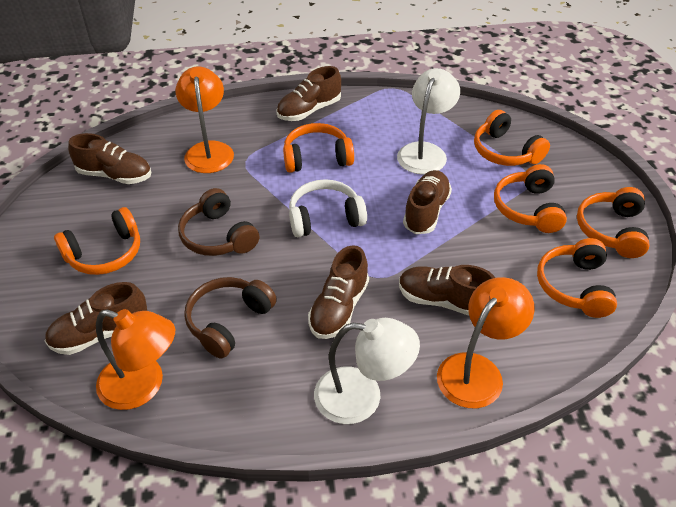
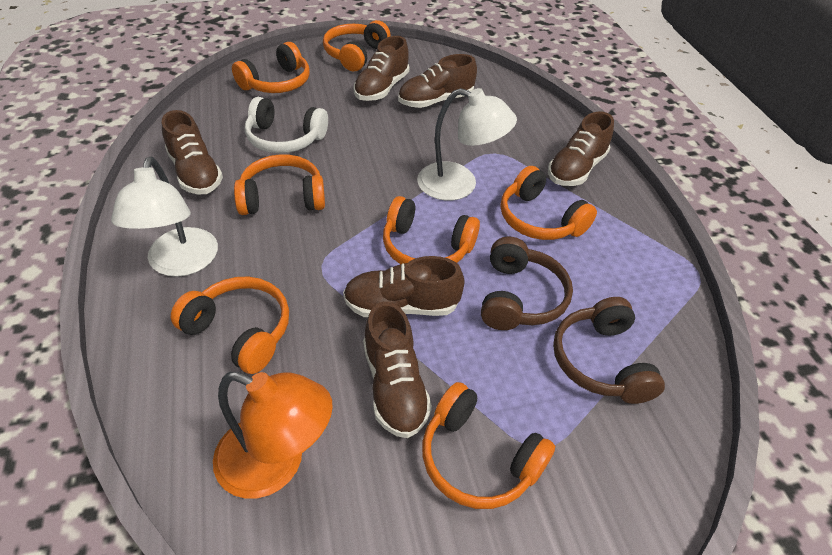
orange headphones: 6 -> 7
orange lamp: 3 -> 1

